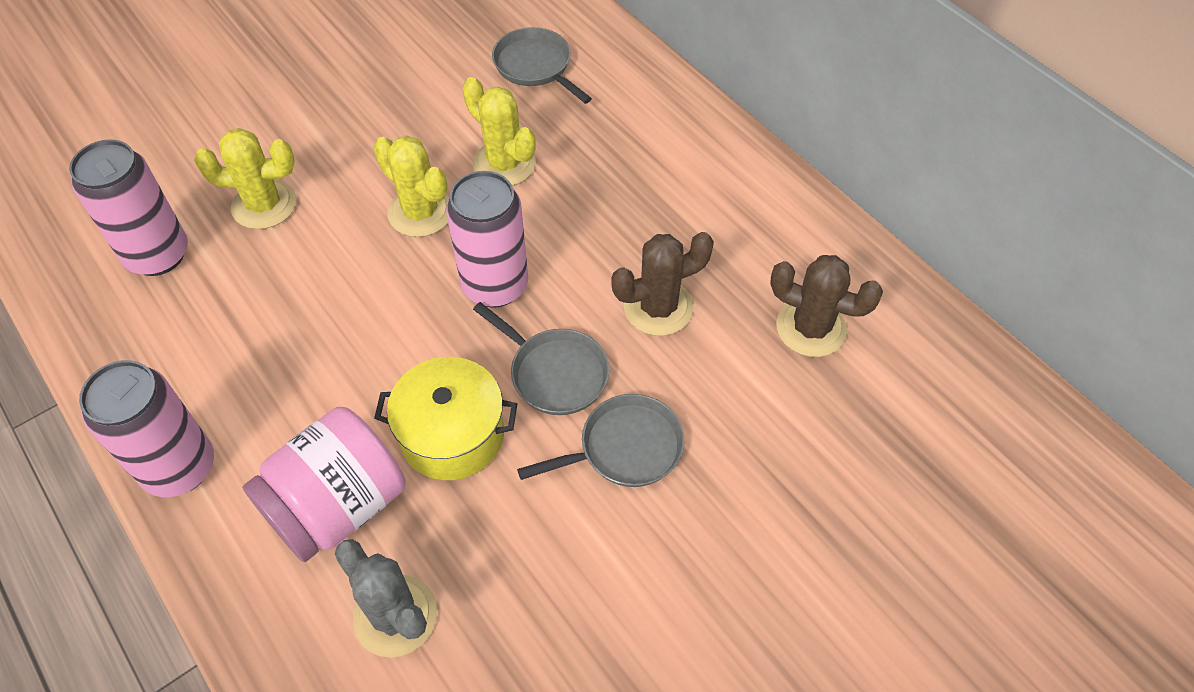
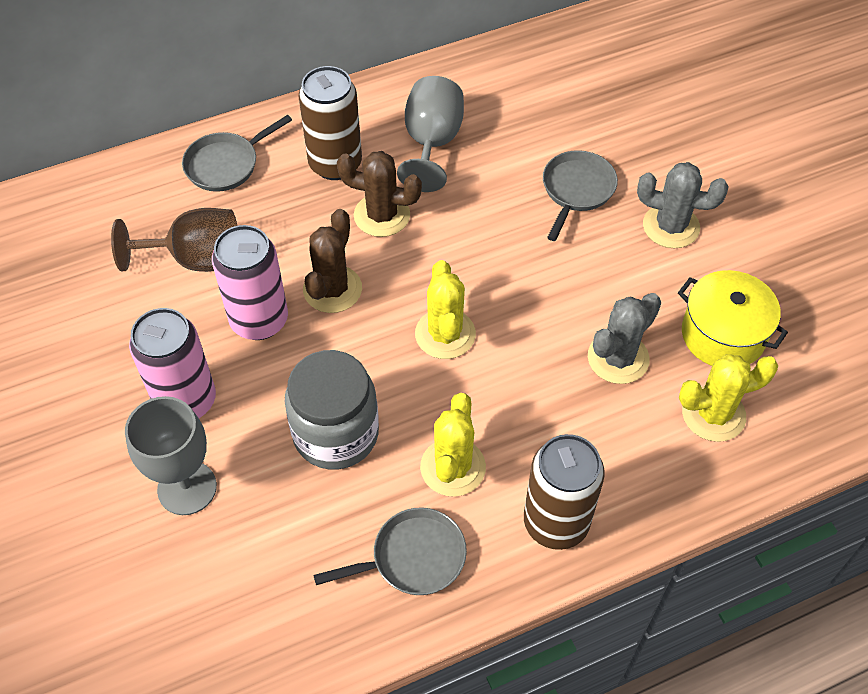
brown can: 0 -> 2
brown goblet: 0 -> 1
grey cactus: 1 -> 2
grey goblet: 0 -> 2
grey jar: 0 -> 1
pink can: 3 -> 2
pink jar: 1 -> 0

